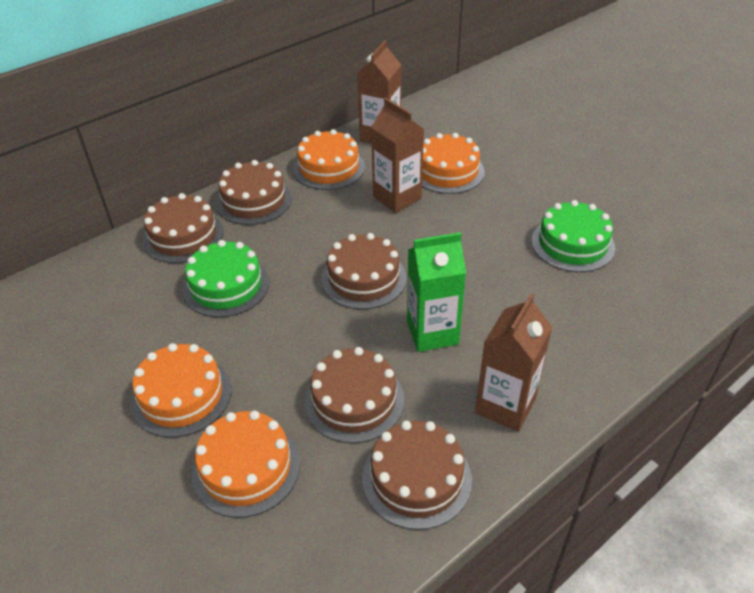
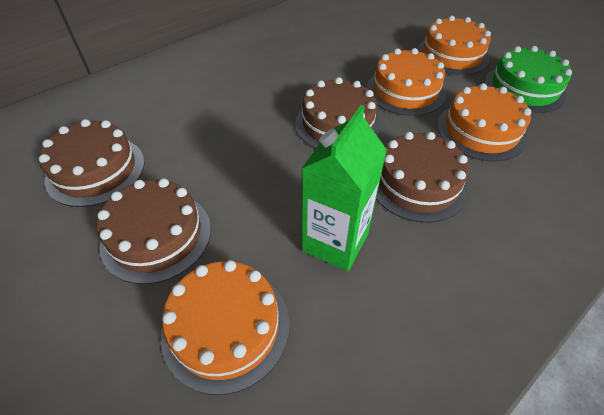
brown cake: 5 -> 4
brown carton: 3 -> 0
green cake: 2 -> 1

